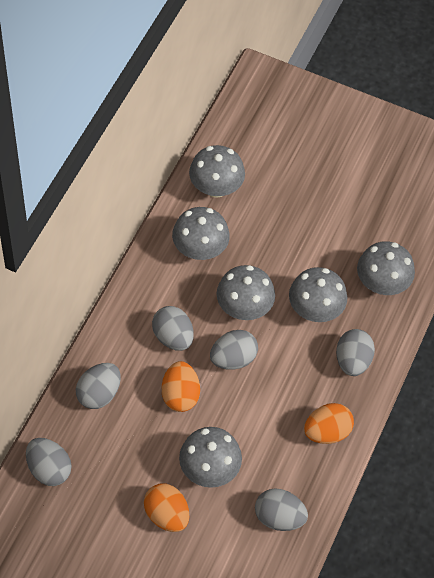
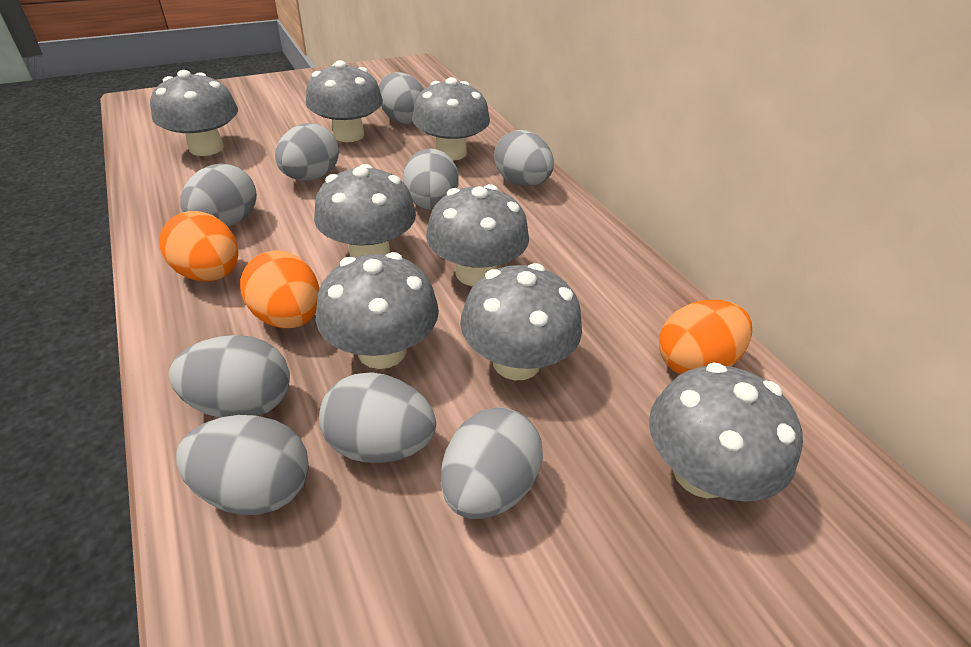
grey egg: 6 -> 9
grey mushroom: 6 -> 8

